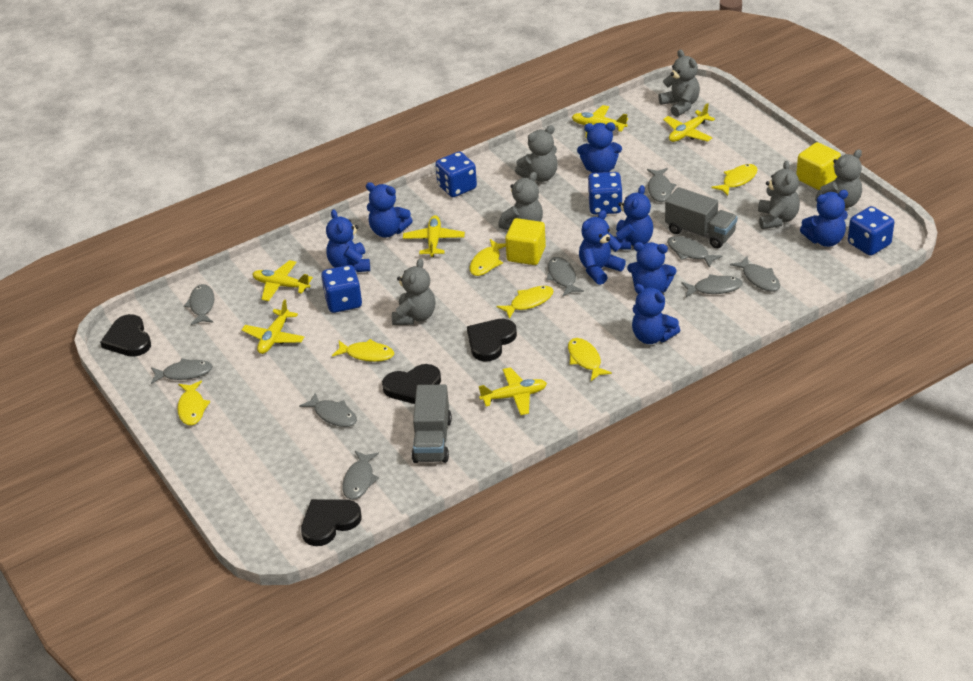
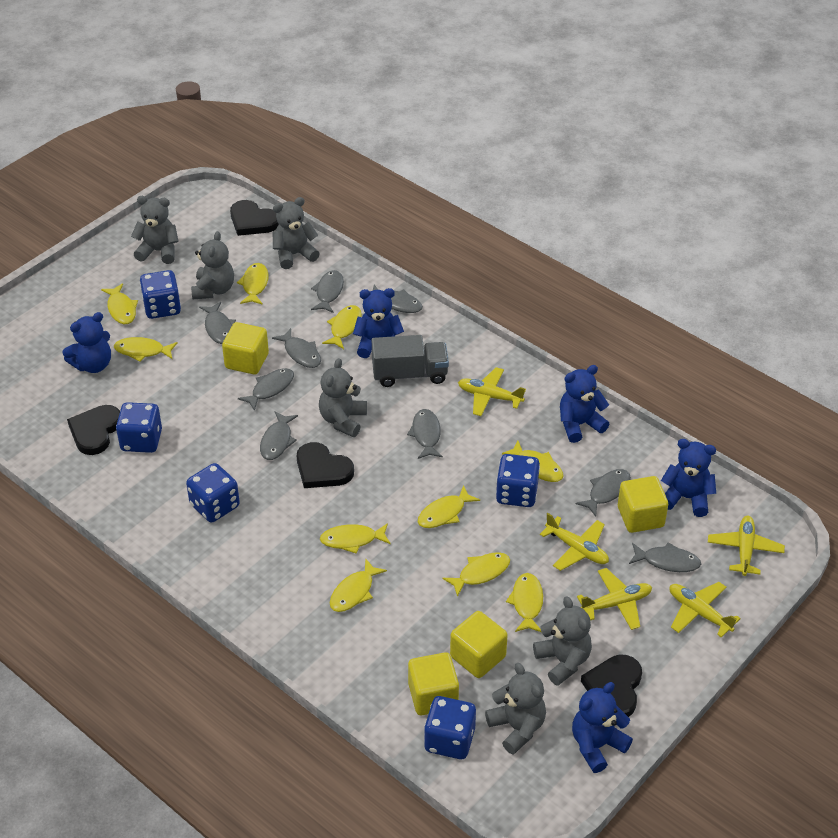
blue dice: 4 -> 5
blue teddy bear: 8 -> 5
grey truck: 2 -> 1
yellow cube: 2 -> 4
yellow fish: 6 -> 10
yellow plane: 6 -> 5

